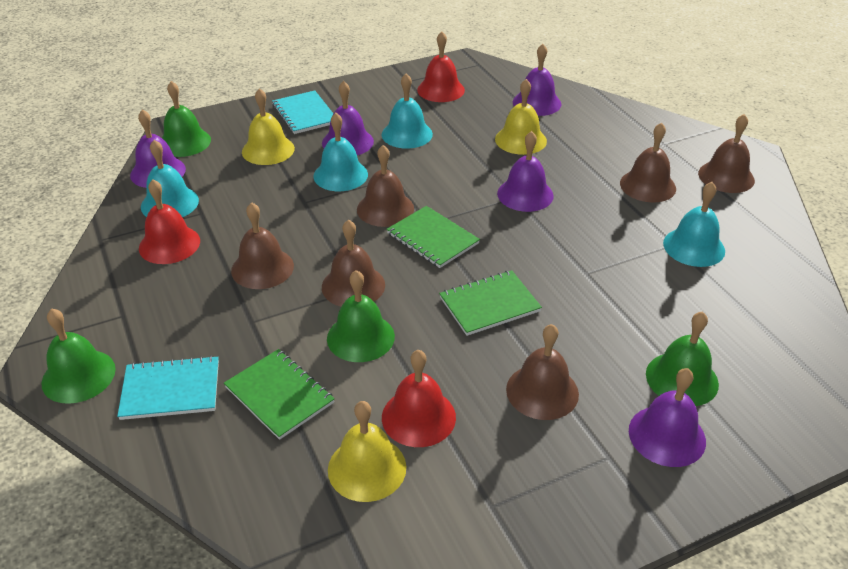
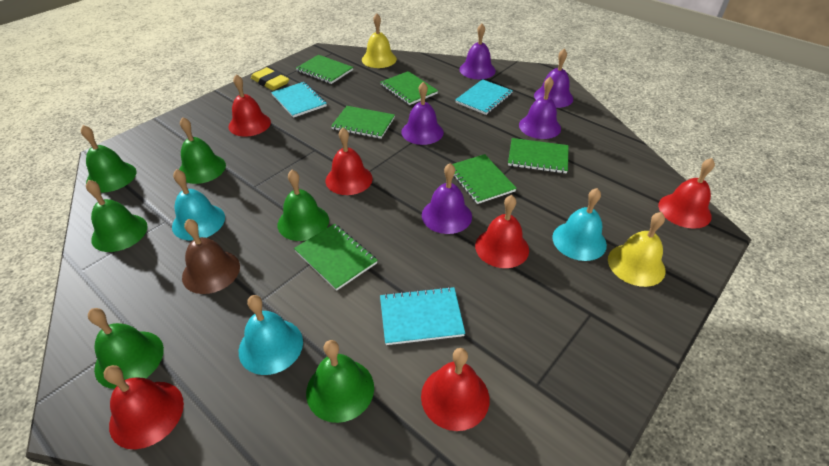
brown bell: 6 -> 1
green bell: 4 -> 6
green notebook: 3 -> 6
red bell: 3 -> 6
turquoise bell: 4 -> 3
turquoise notebook: 2 -> 3
yellow bell: 3 -> 2
yellow eraser: 0 -> 1

